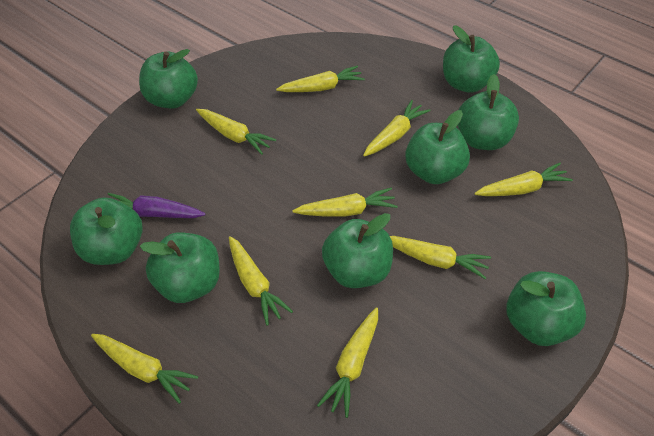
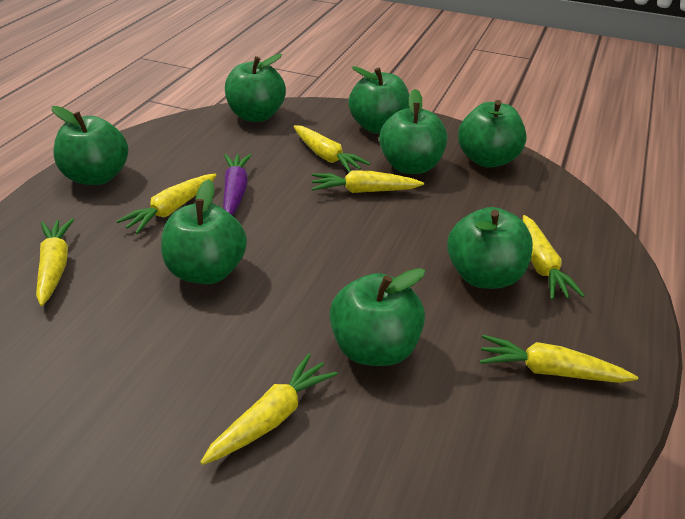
yellow carrot: 9 -> 7

